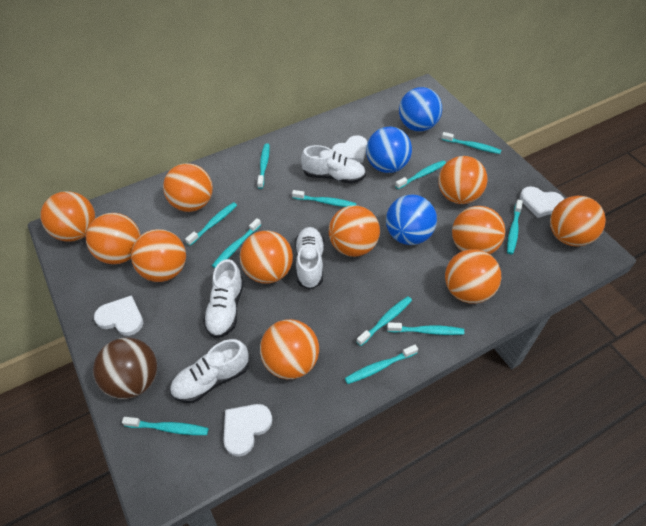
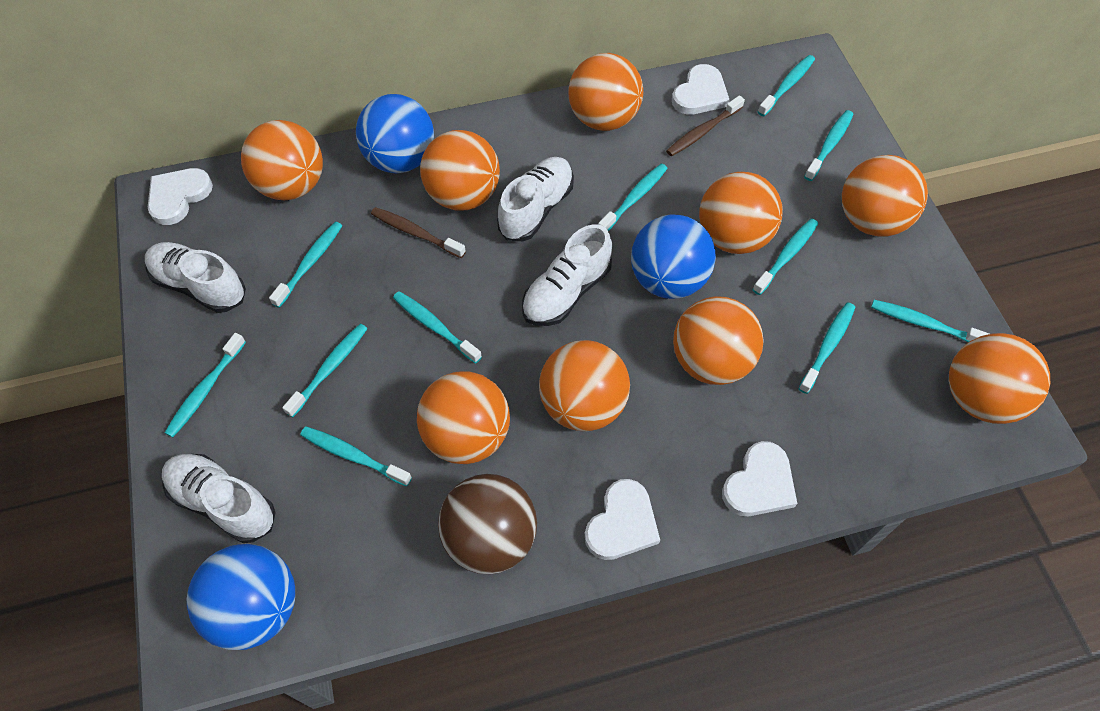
brown toothbrush: 0 -> 2
orange ball: 11 -> 9

